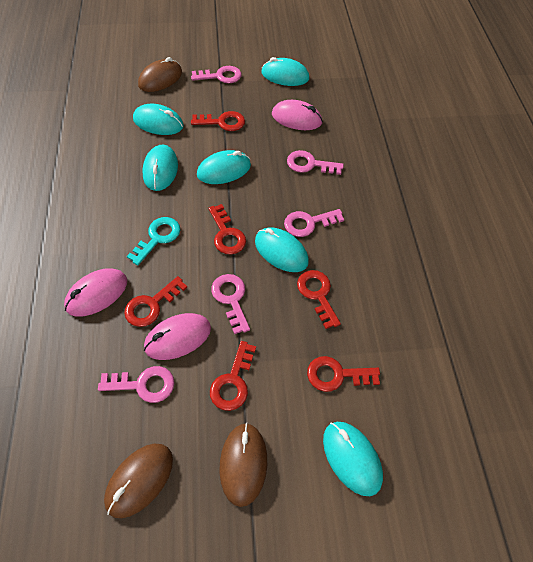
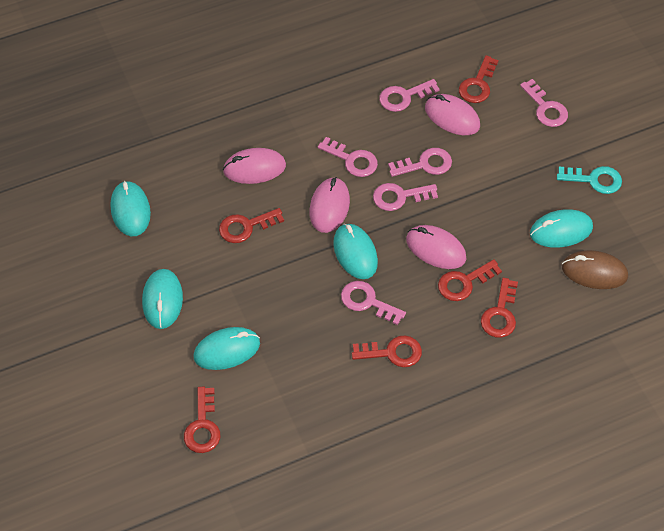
brown mouse: 3 -> 1
pink key: 5 -> 6
pink mouse: 3 -> 4
turquoise mouse: 6 -> 5

